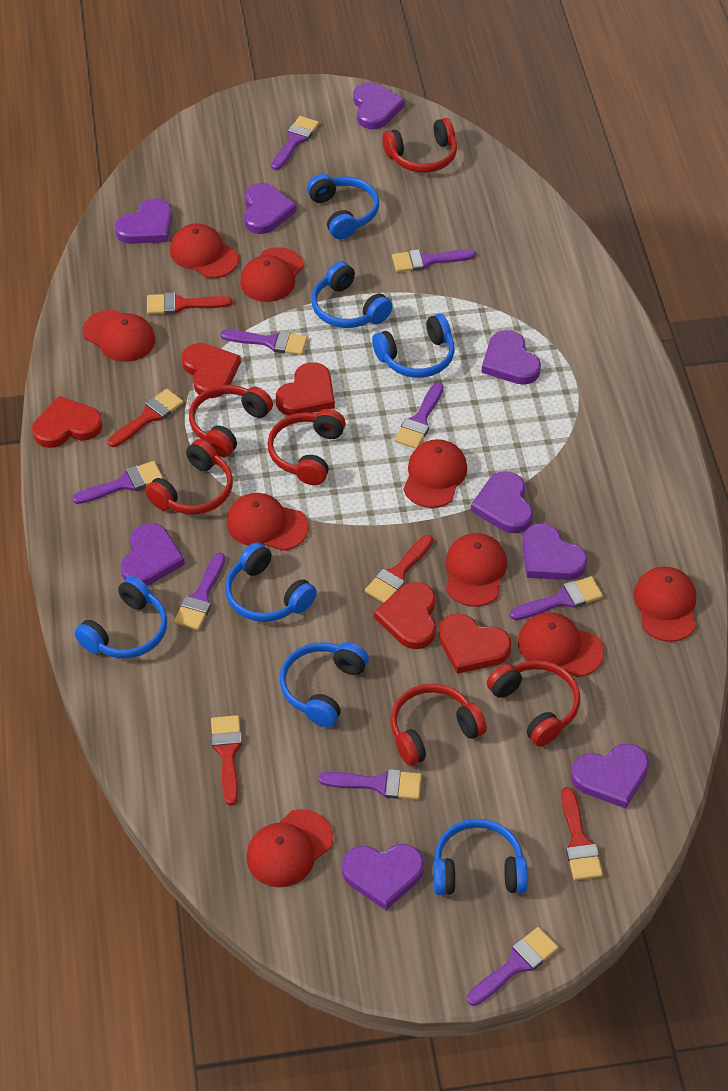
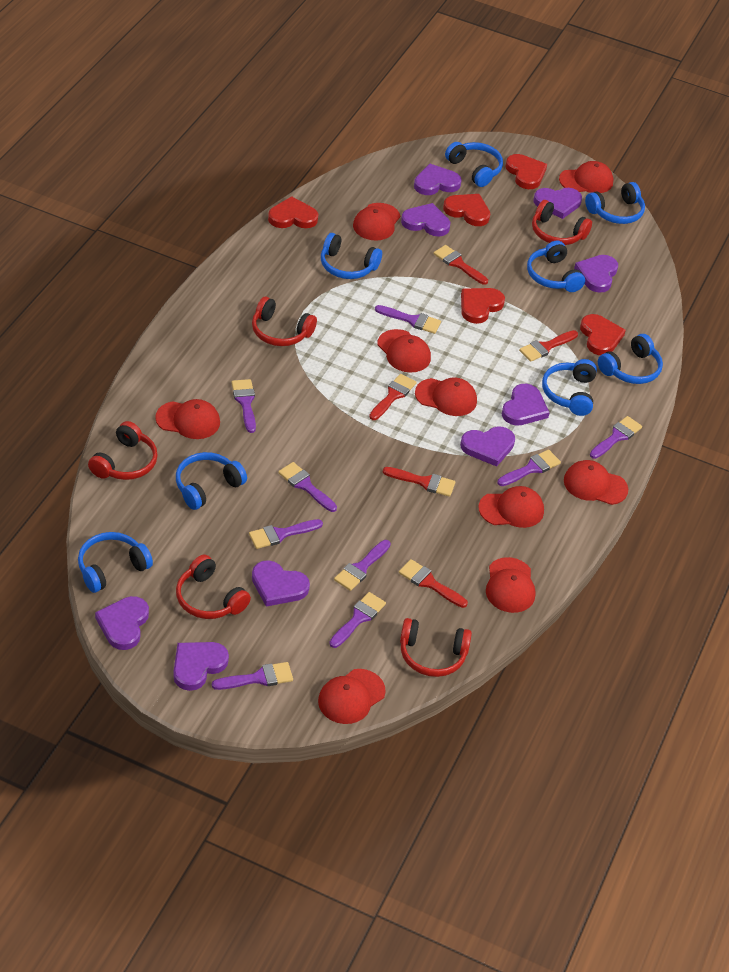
blue headphones: 7 -> 8
red headphones: 6 -> 5

